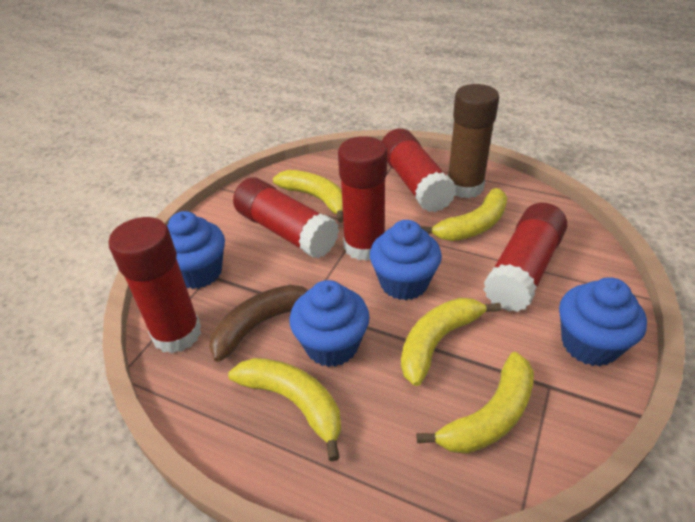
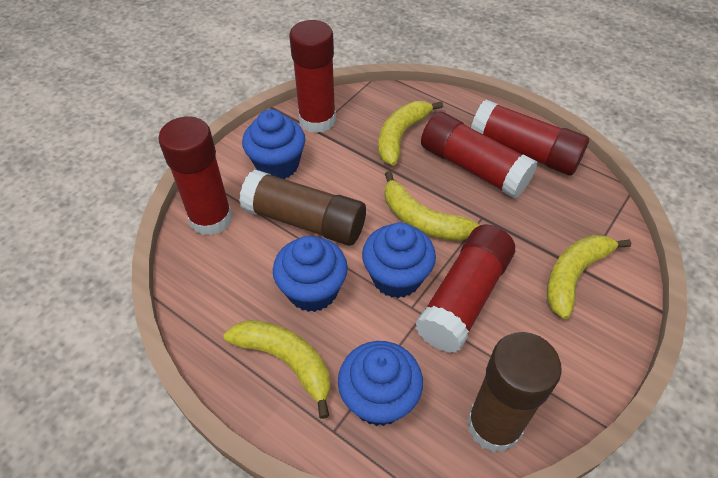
brown banana: 1 -> 0
brown glue stick: 1 -> 2
yellow banana: 5 -> 4

